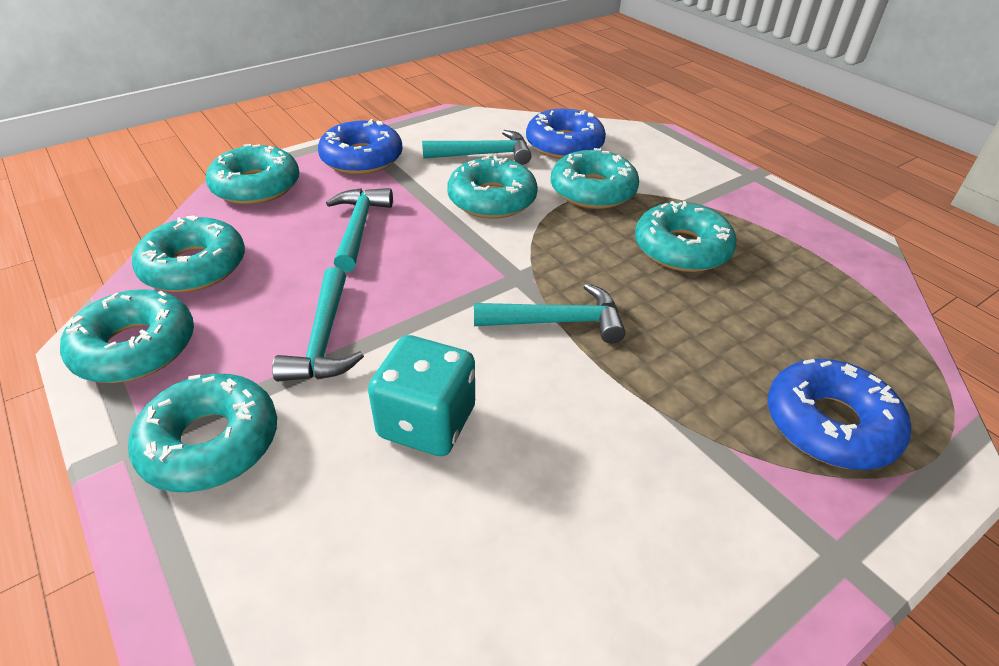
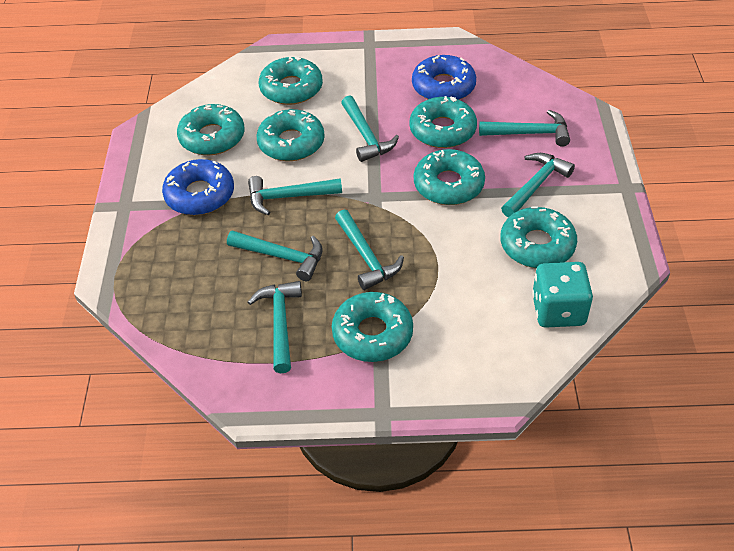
blue donut: 3 -> 2
turquoise hammer: 4 -> 7

